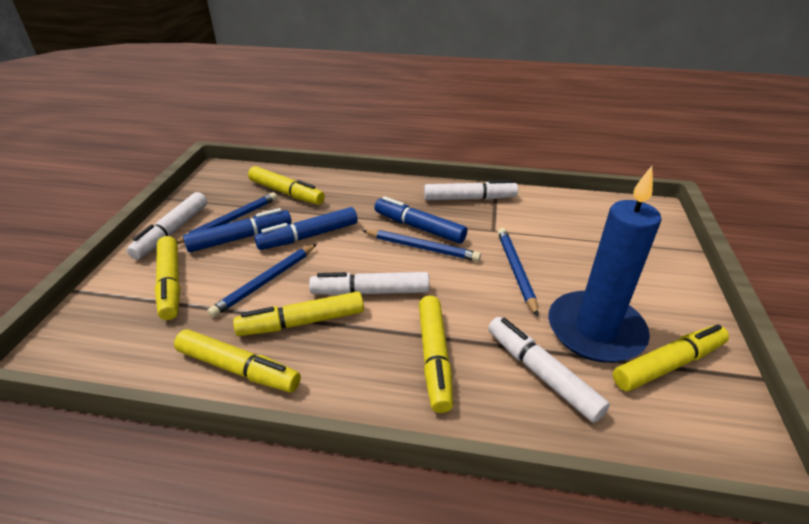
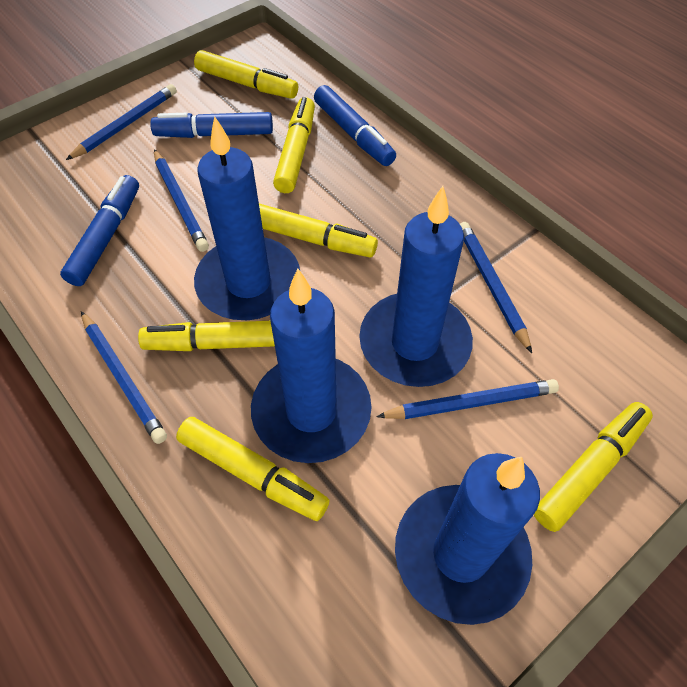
blue candle: 1 -> 4
blue pencil: 4 -> 5
white marker: 4 -> 0

